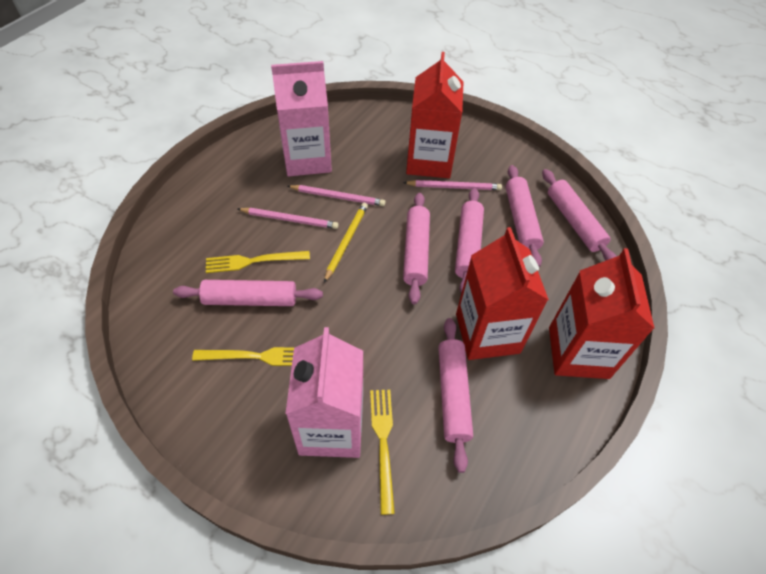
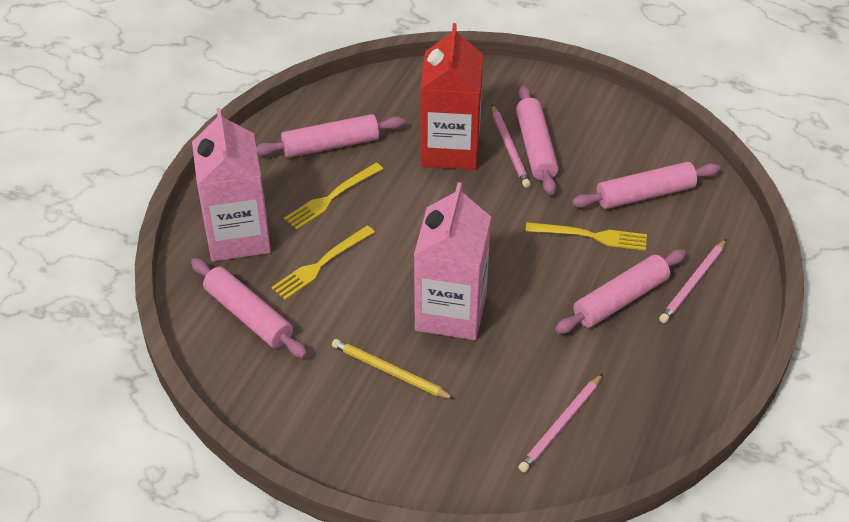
pink rolling pin: 6 -> 5
red carton: 3 -> 1

